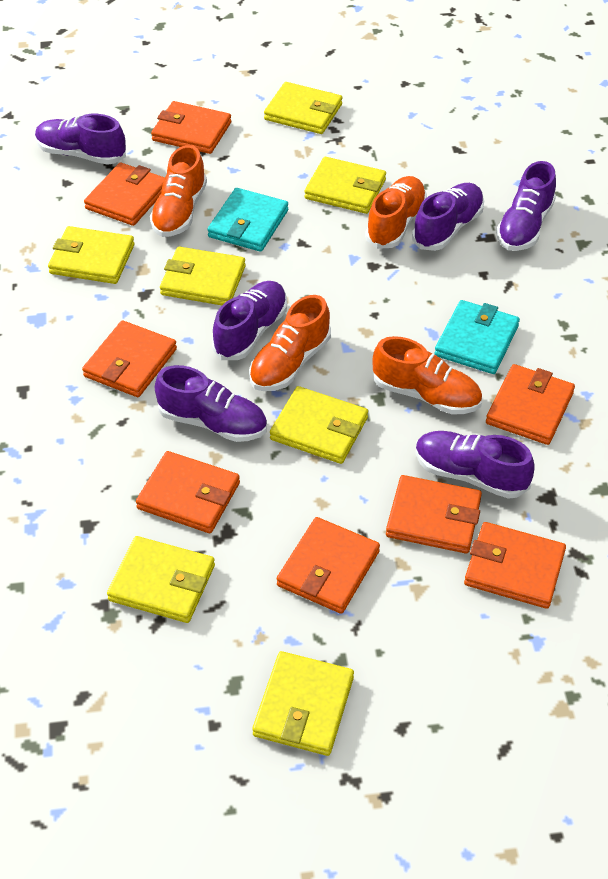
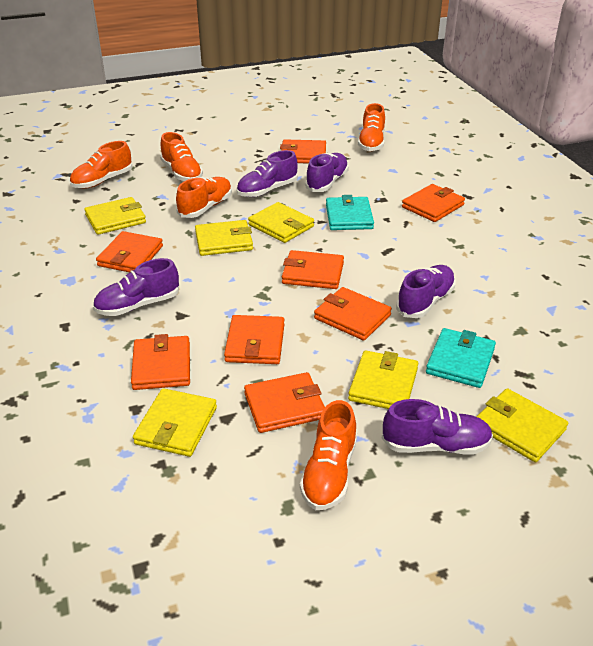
orange shoe: 4 -> 5
purple shoe: 6 -> 5
yellow wallet: 7 -> 6

